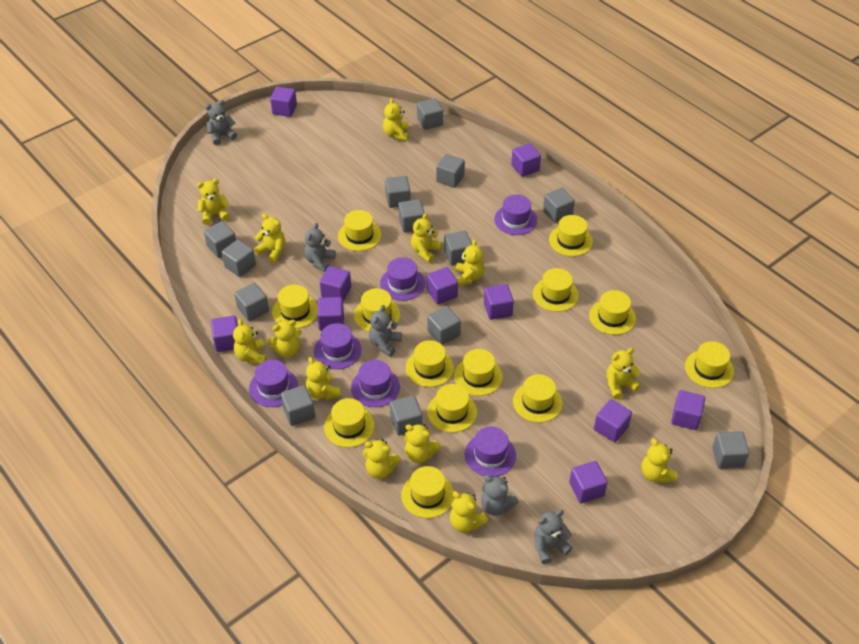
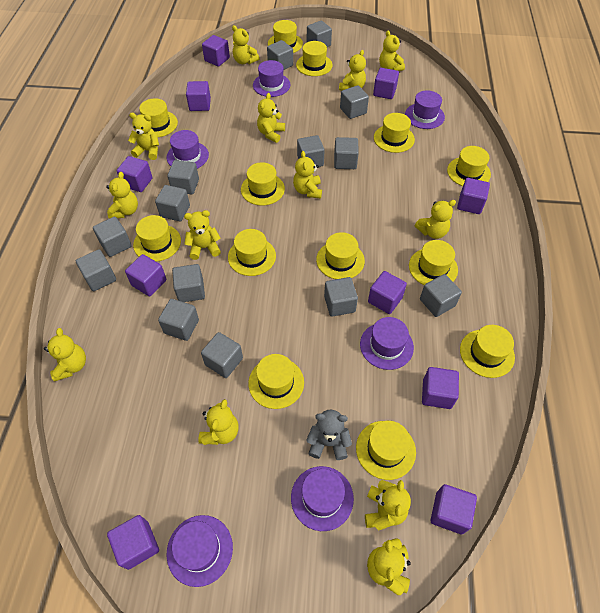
grey cube: 13 -> 14
grey teddy bear: 5 -> 1

